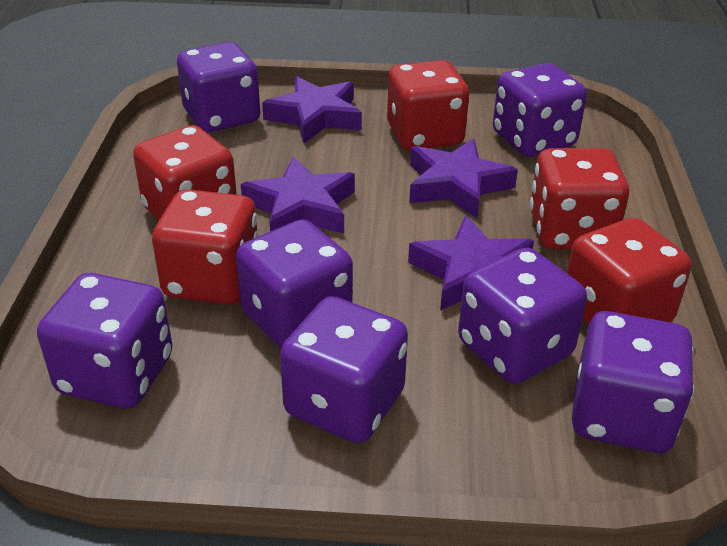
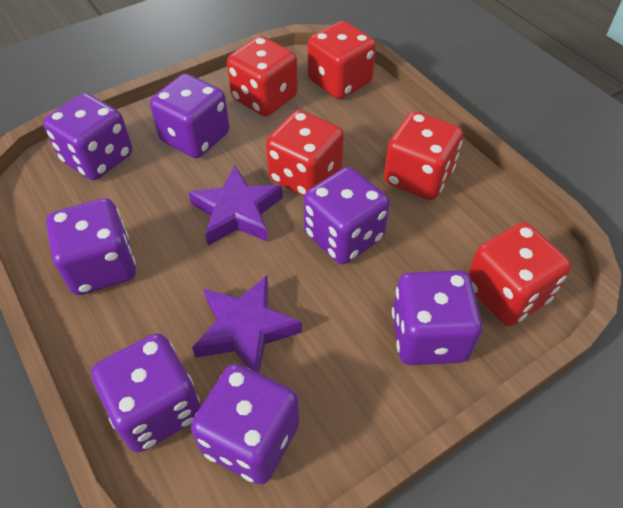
purple star: 4 -> 2

